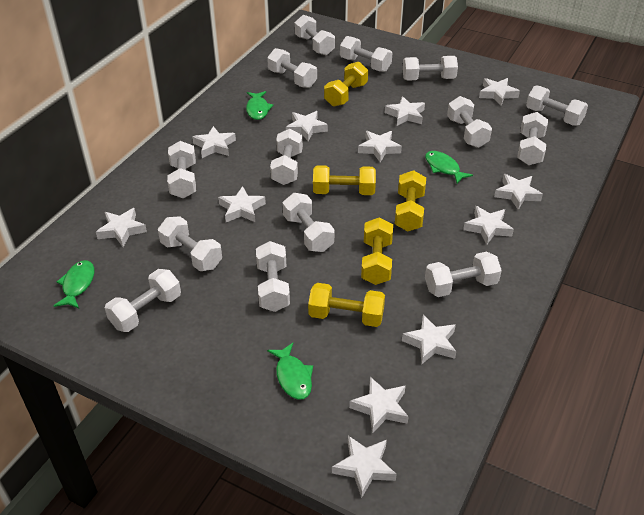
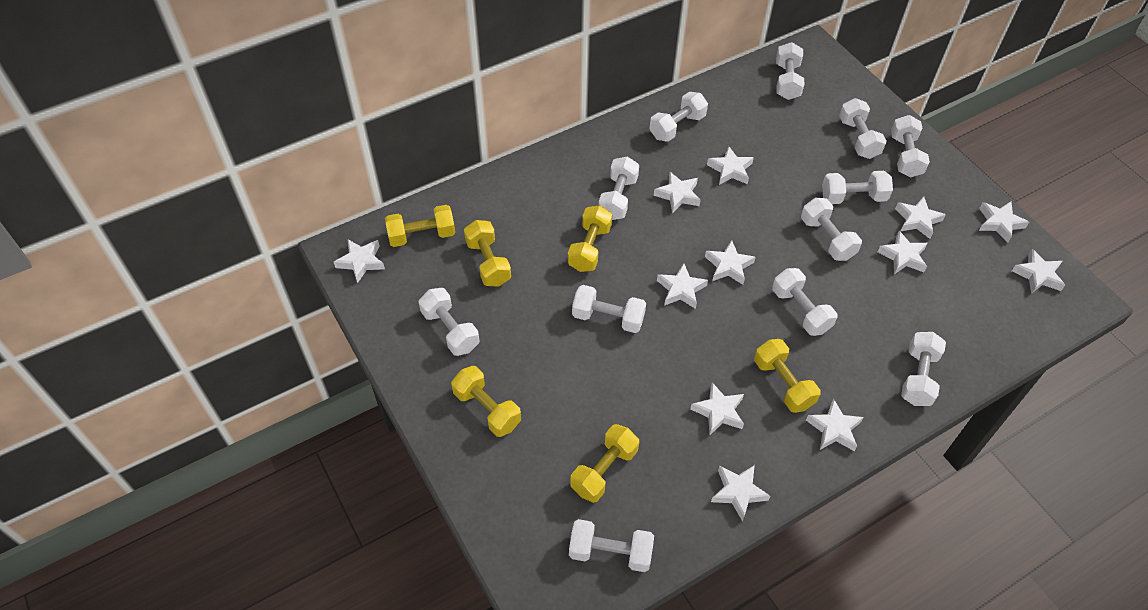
green fish: 4 -> 0
white dumbbell: 14 -> 12
yellow dumbbell: 5 -> 6

